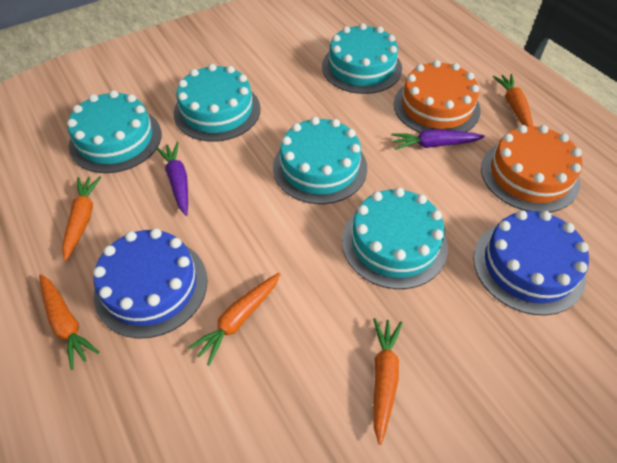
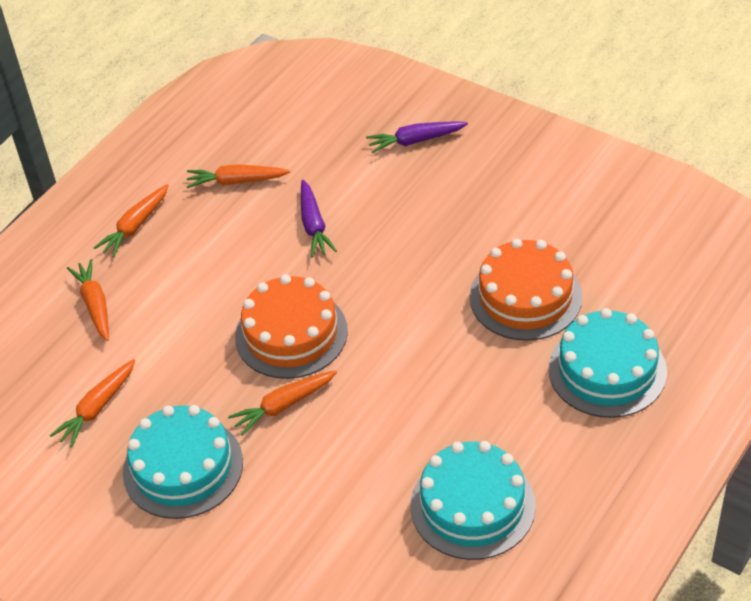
blue cake: 2 -> 0
turquoise cake: 5 -> 3

